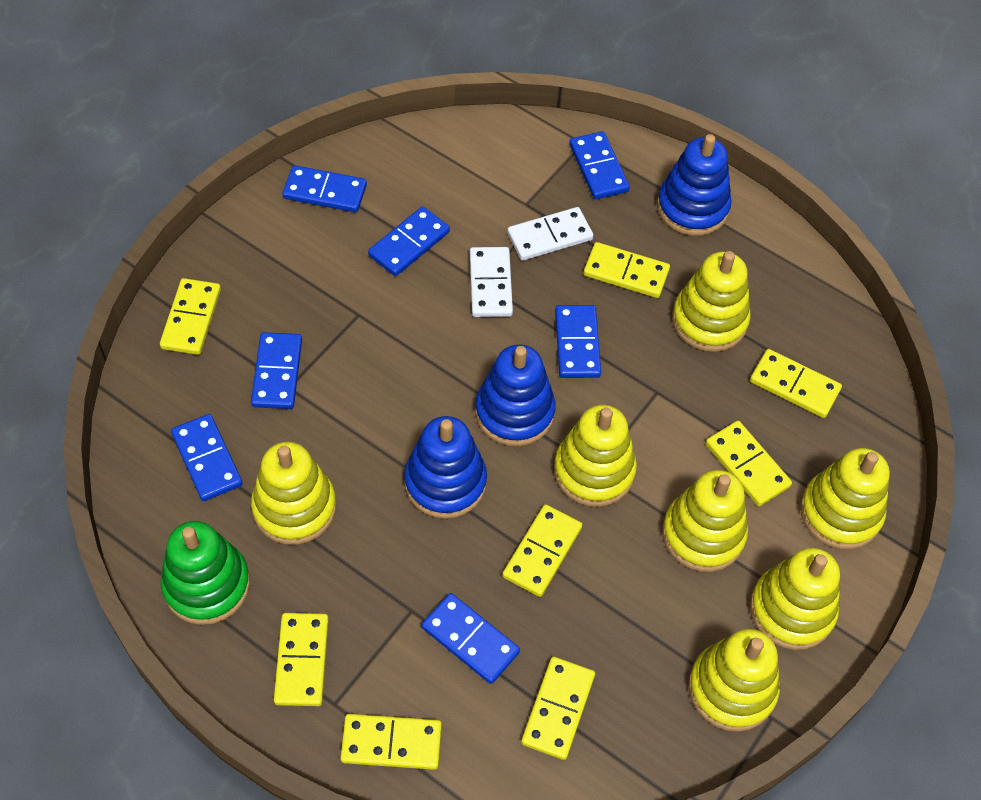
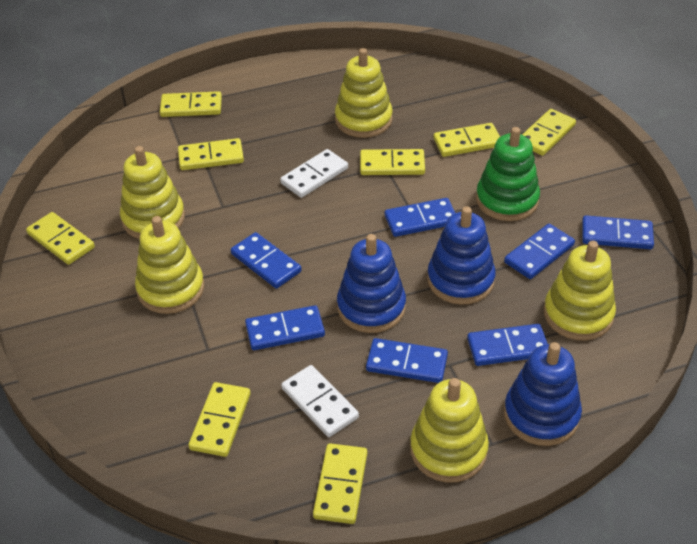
yellow stacking toy: 7 -> 5

